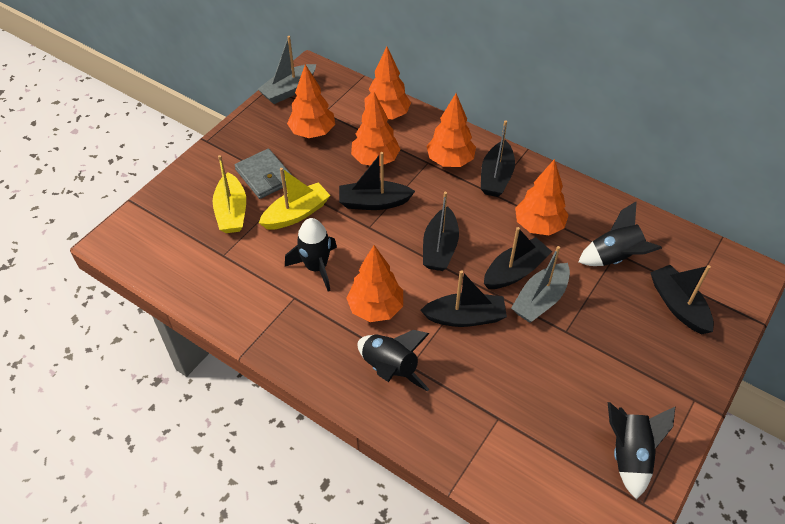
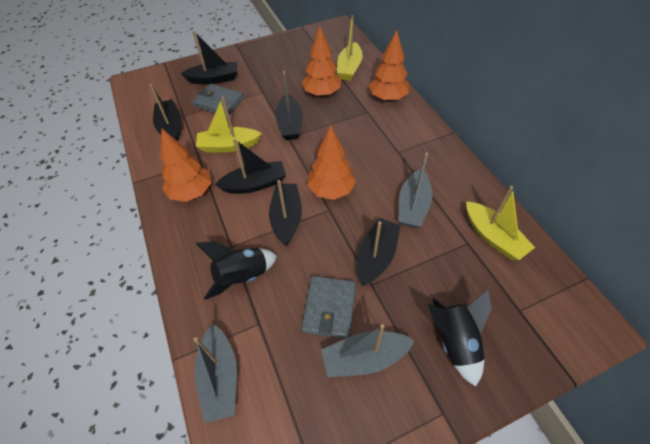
black rocket: 4 -> 2
grey boat: 2 -> 3
grey wallet: 1 -> 2
orange tree: 6 -> 4
yellow boat: 2 -> 3

